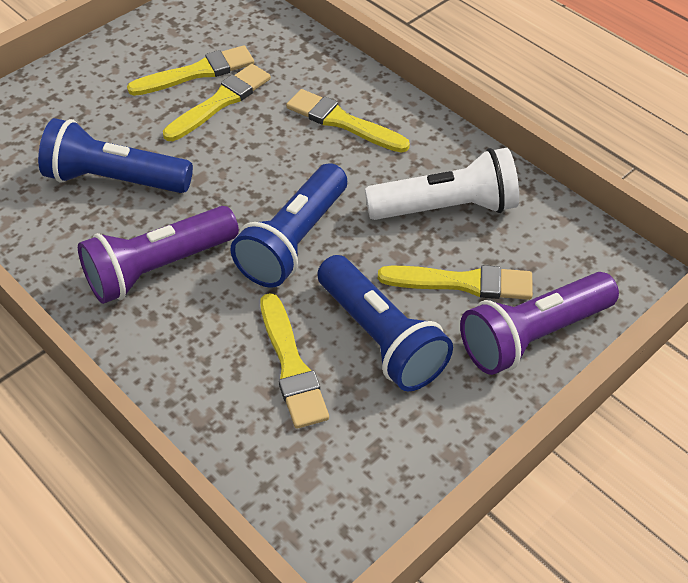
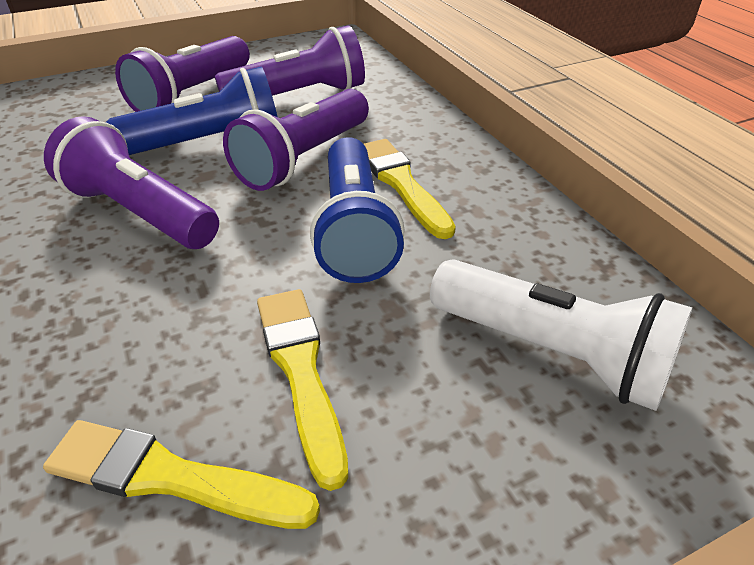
blue flashlight: 3 -> 2
purple flashlight: 2 -> 4
yellow brush: 5 -> 3

